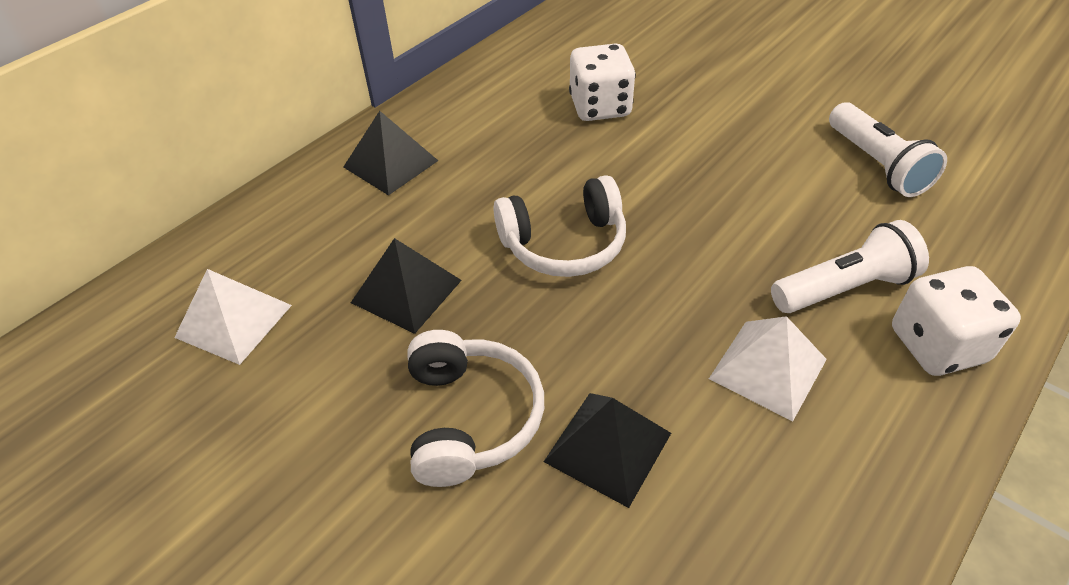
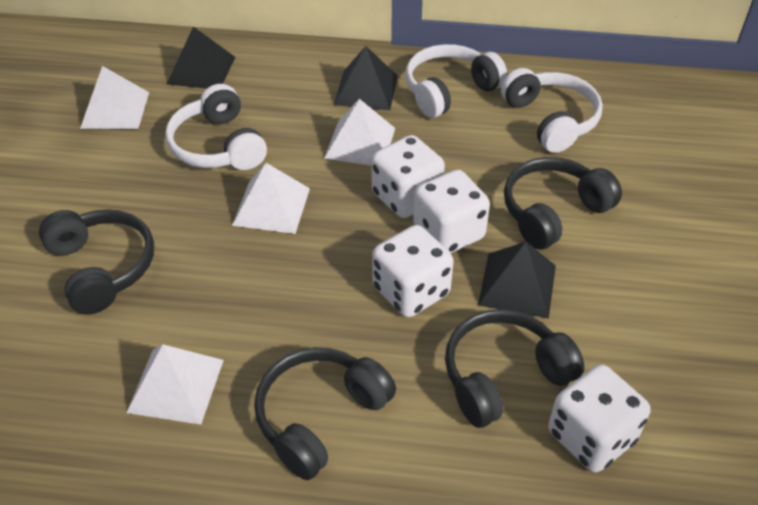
black headphones: 0 -> 4
white dice: 2 -> 4
white flashlight: 2 -> 0
white headphones: 2 -> 3
white pyramid: 2 -> 4

